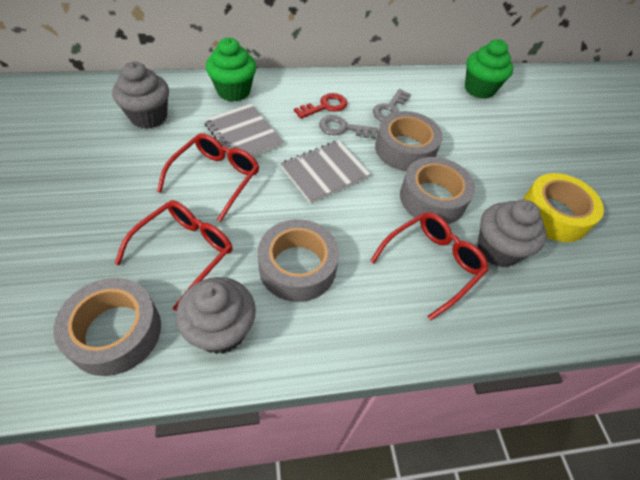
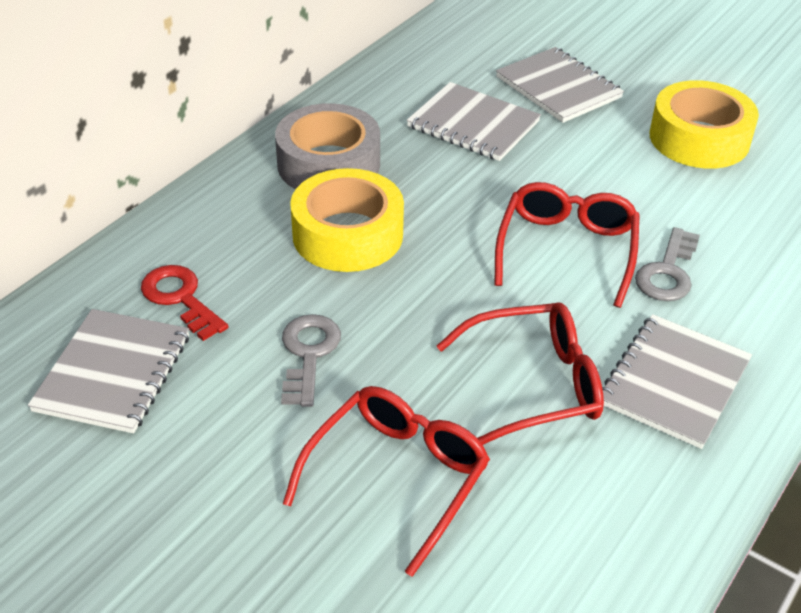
green cupcake: 2 -> 0
grey cupcake: 3 -> 0
grey notebook: 2 -> 4
grey tape: 4 -> 1
yellow tape: 1 -> 2

